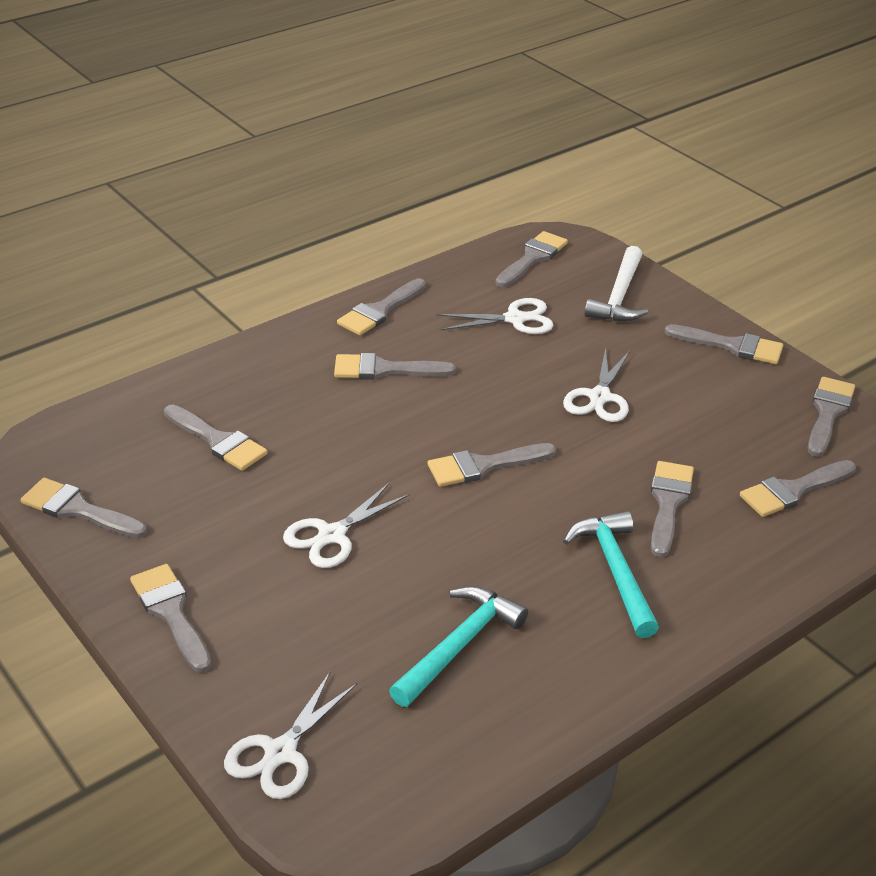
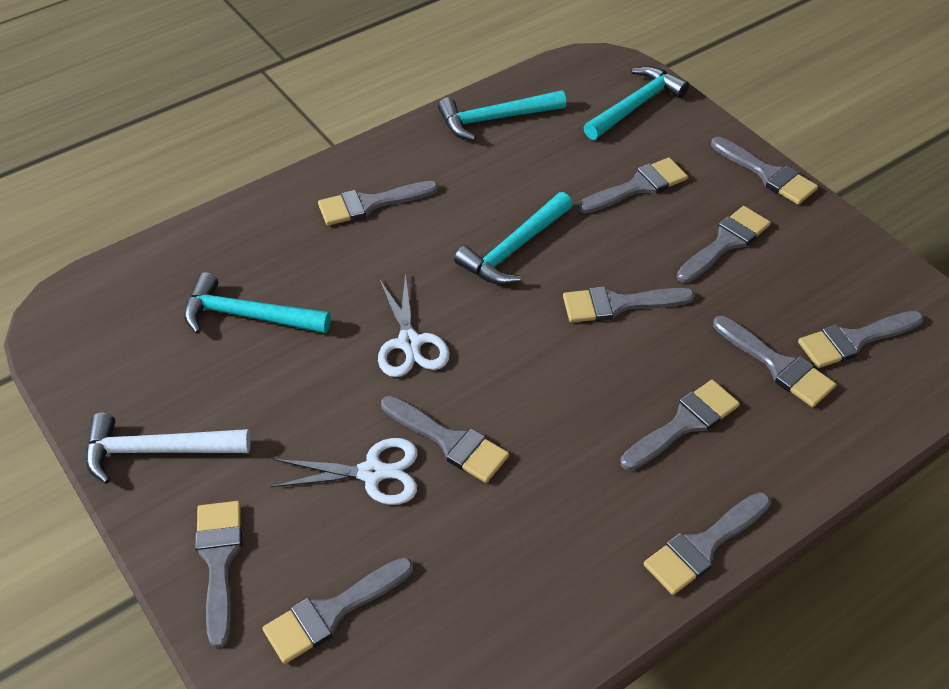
grey brush: 11 -> 12
turquoise hammer: 2 -> 4
white scissors: 4 -> 2

